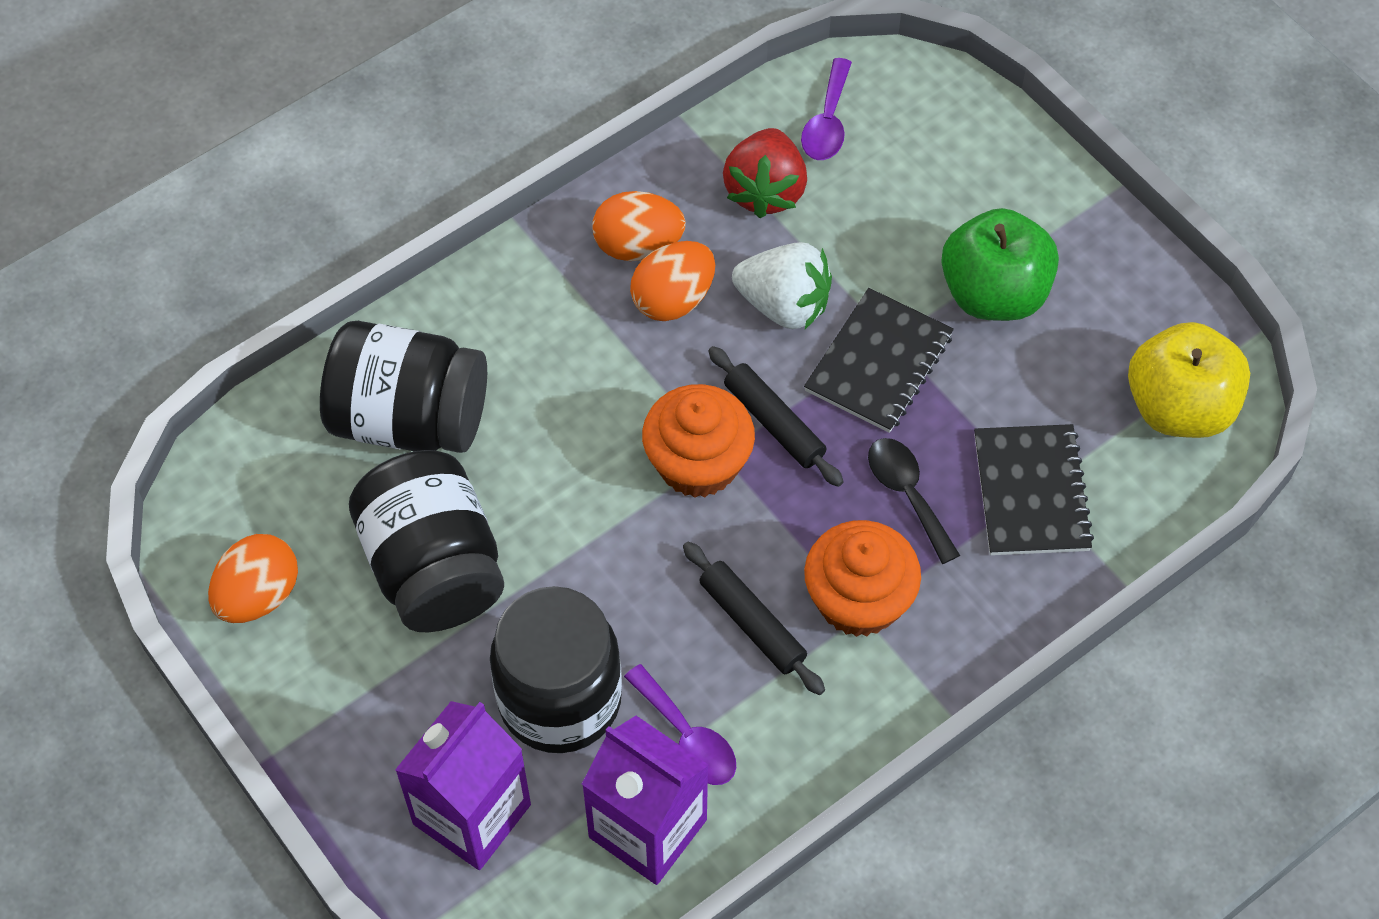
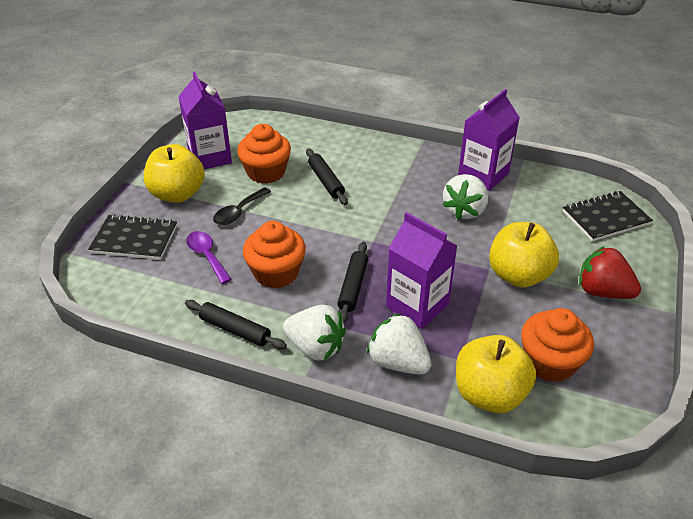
black jar: 3 -> 0
black rolling pin: 2 -> 3
green apple: 1 -> 0
orange cupcake: 2 -> 3
orange egg: 3 -> 0
purple carton: 2 -> 3
purple spoon: 2 -> 1
white strawberry: 1 -> 3
yellow apple: 1 -> 3

